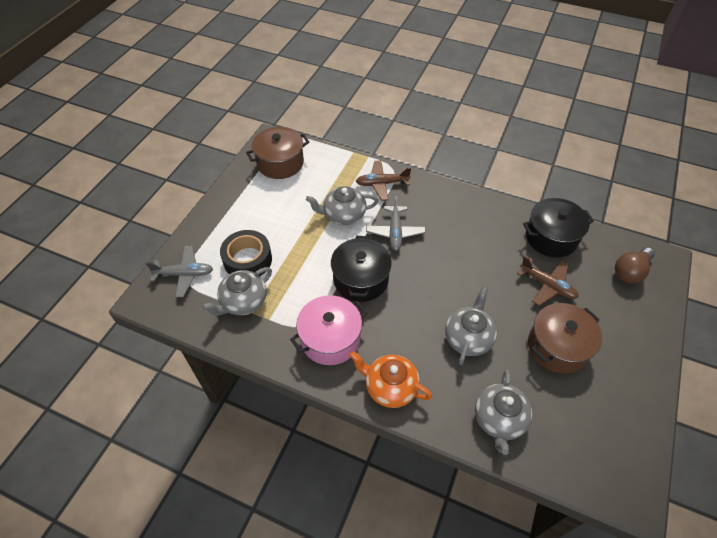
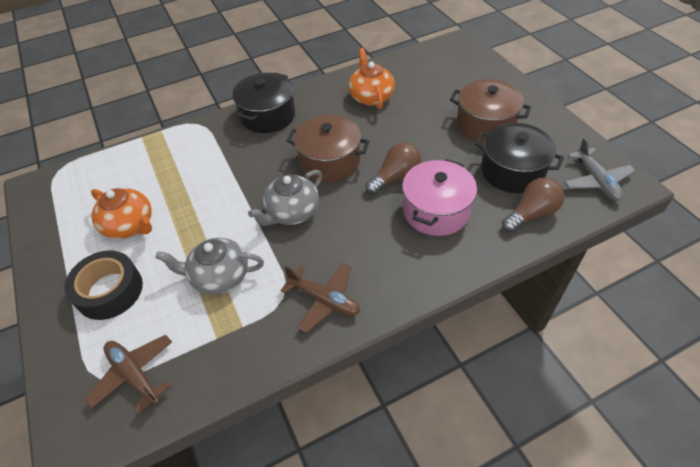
brown light bulb: 1 -> 2
grey plane: 2 -> 1
grey teapot: 4 -> 2
orange teapot: 1 -> 2

